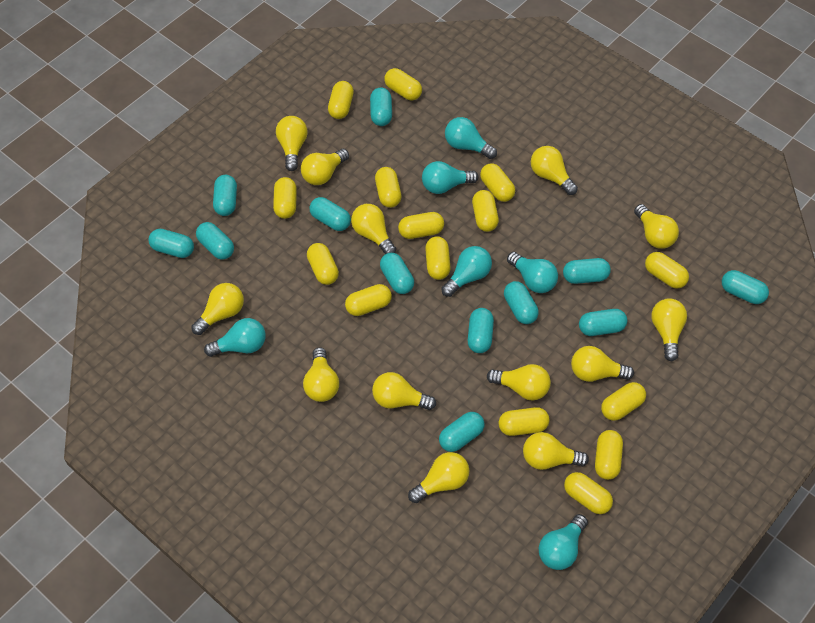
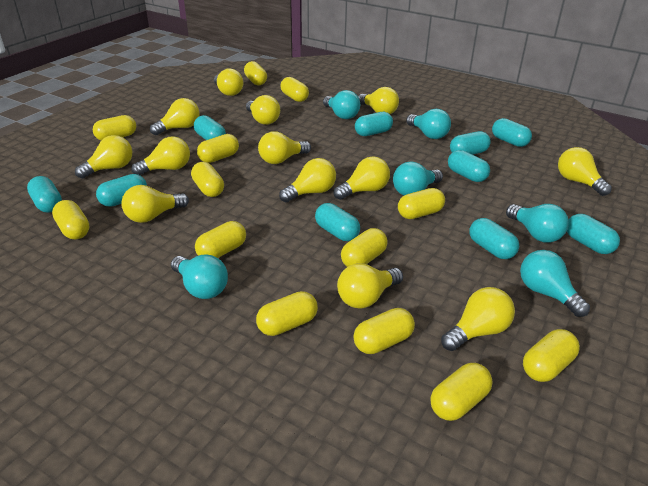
turquoise capsule: 12 -> 10
yellow capsule: 15 -> 13

